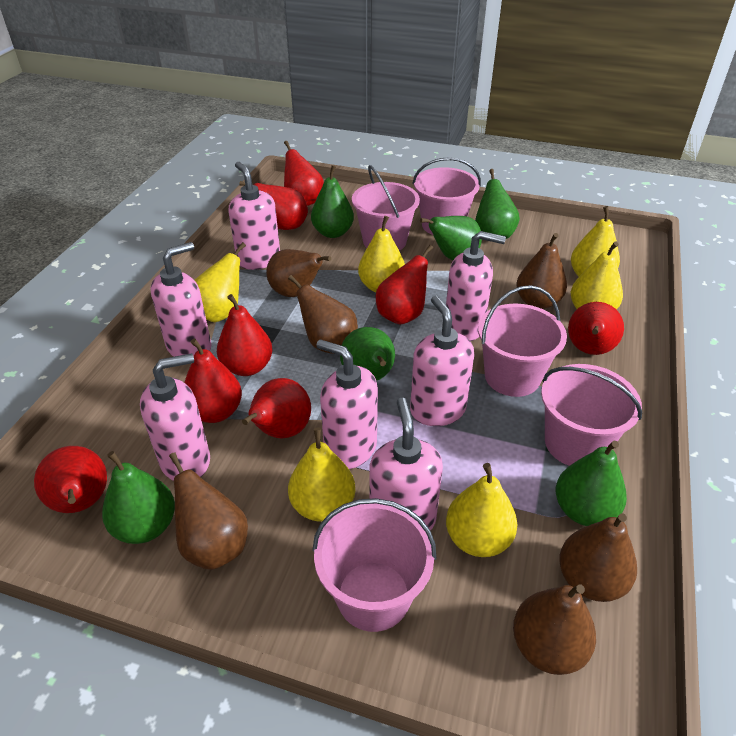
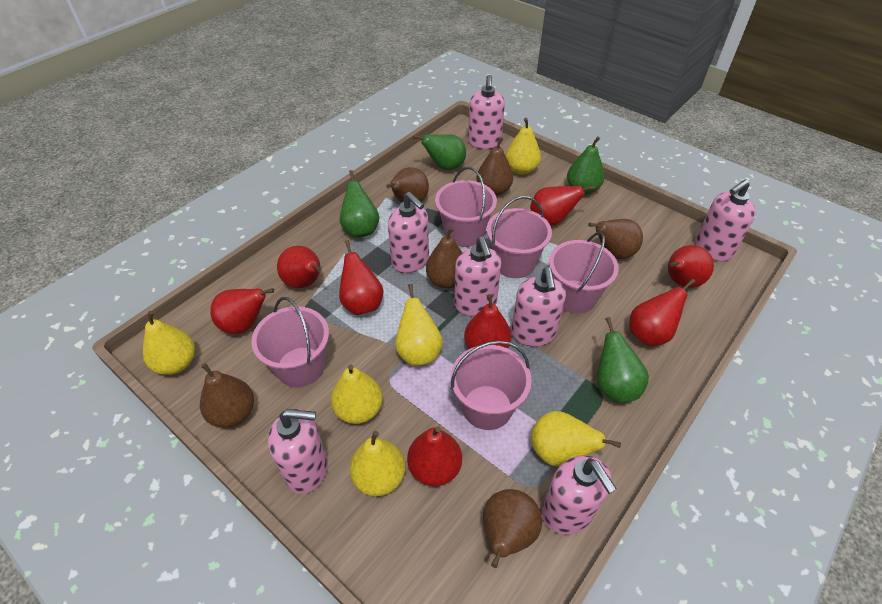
green pear: 6 -> 4

